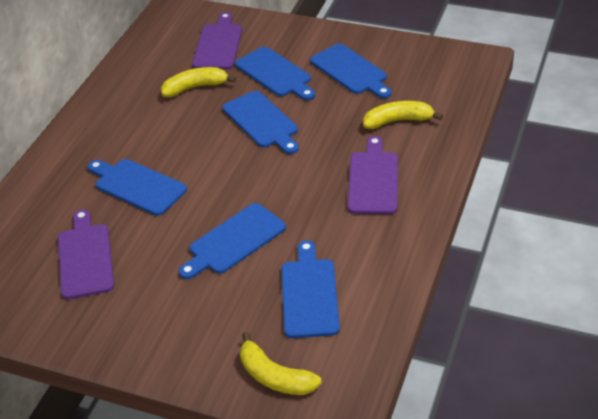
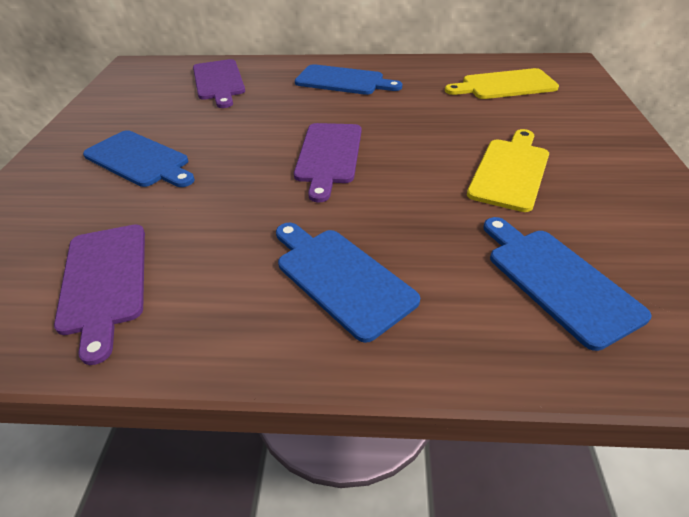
blue cutting board: 6 -> 4
yellow banana: 3 -> 0
yellow cutting board: 0 -> 2

